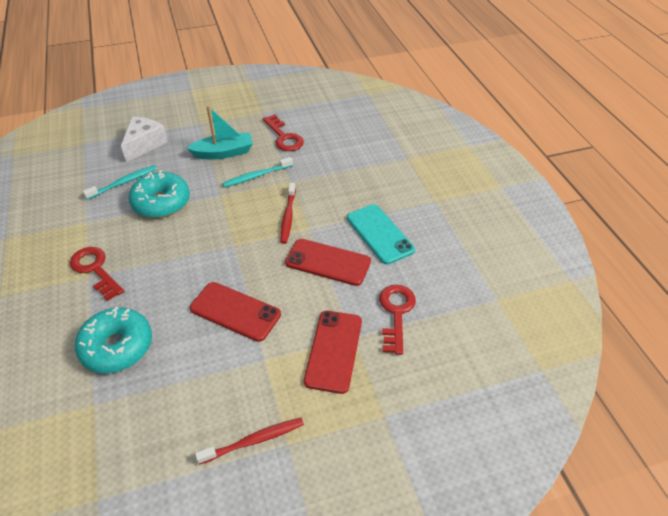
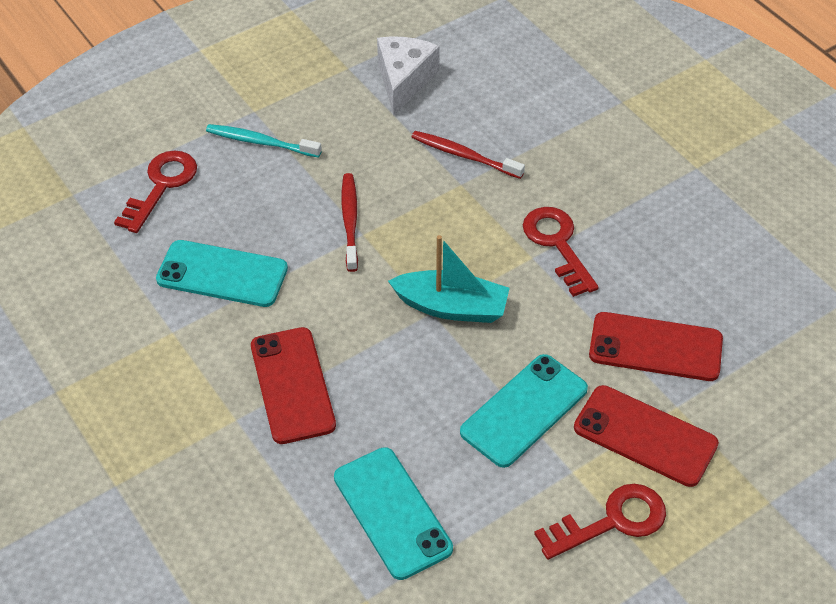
turquoise donut: 2 -> 0
turquoise phone: 1 -> 3
turquoise toothbrush: 2 -> 1

